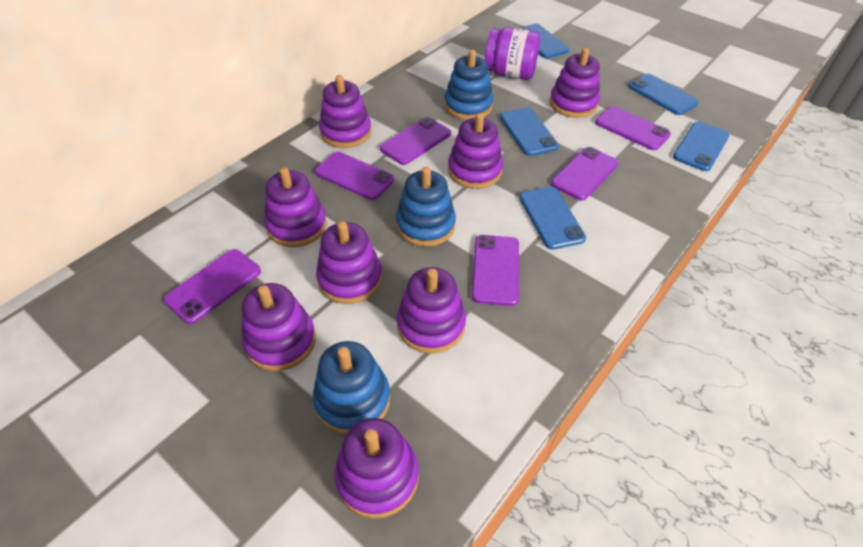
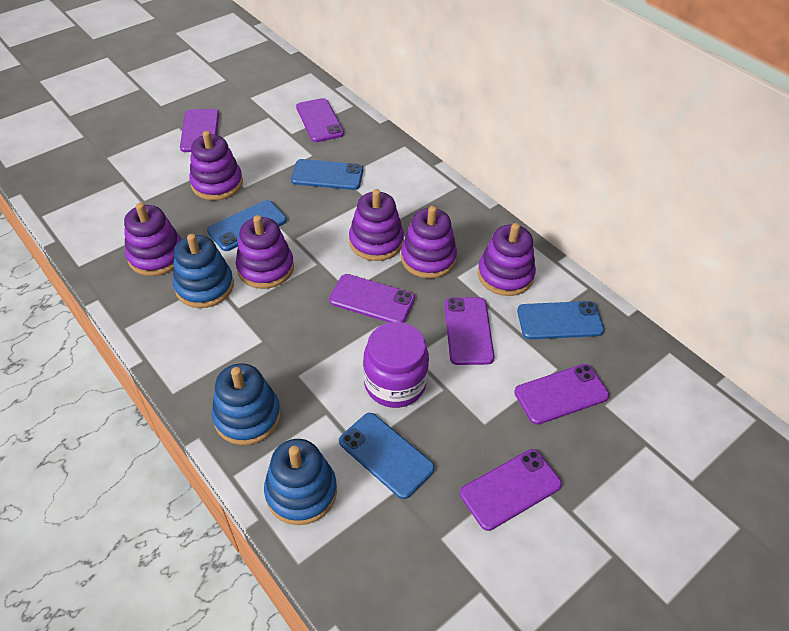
blue phone: 5 -> 4
purple stacking toy: 8 -> 6

